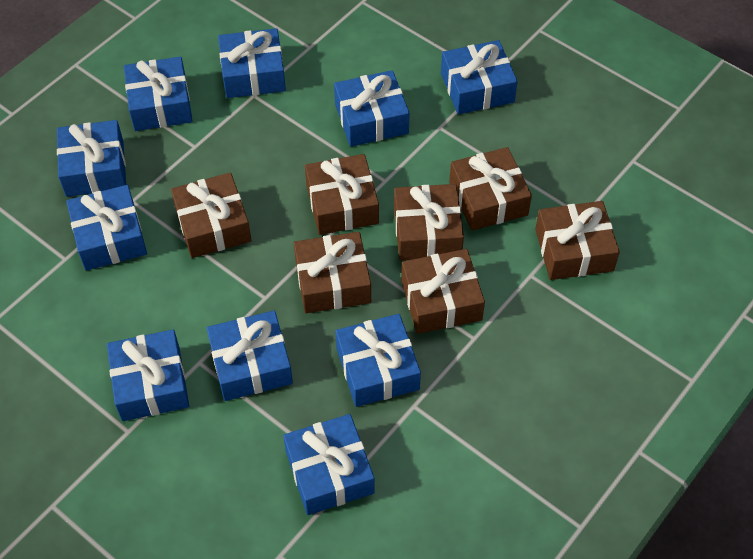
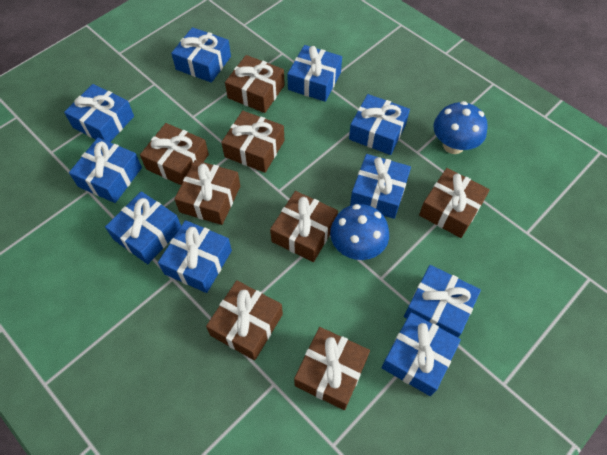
blue mushroom: 0 -> 2
brown gift: 7 -> 8

